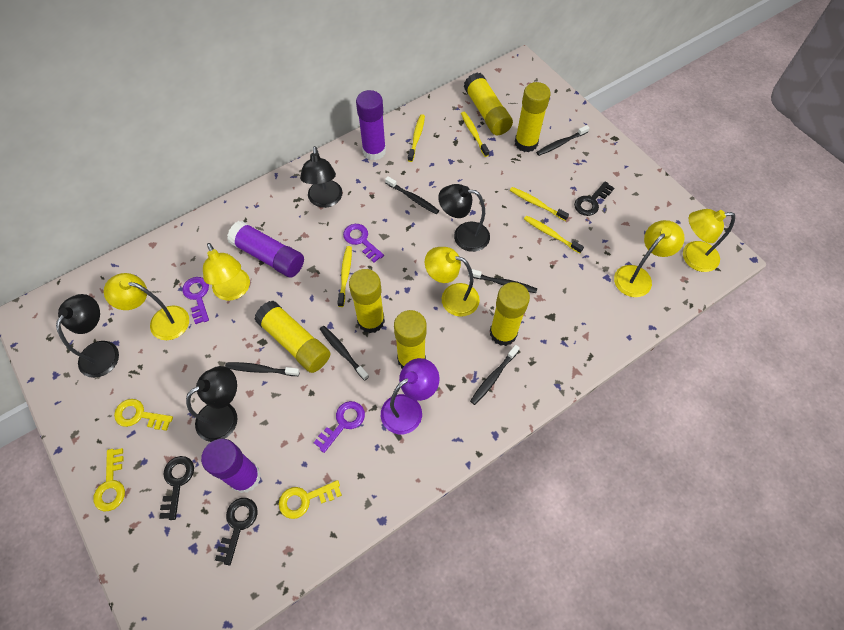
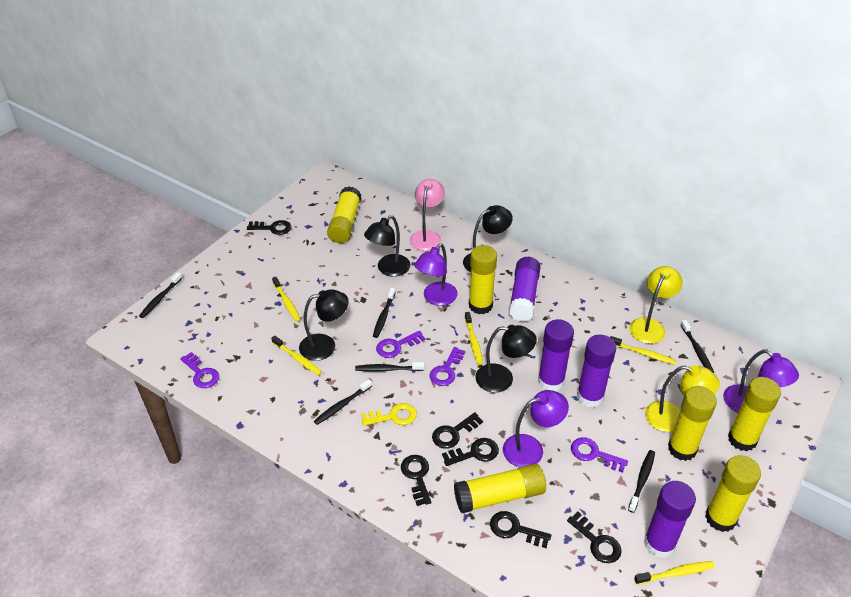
black key: 3 -> 6
pink lamp: 0 -> 1
purple glue stick: 3 -> 4
purple key: 3 -> 4
purple lamp: 1 -> 3
yellow key: 3 -> 1
yellow lamp: 5 -> 2

